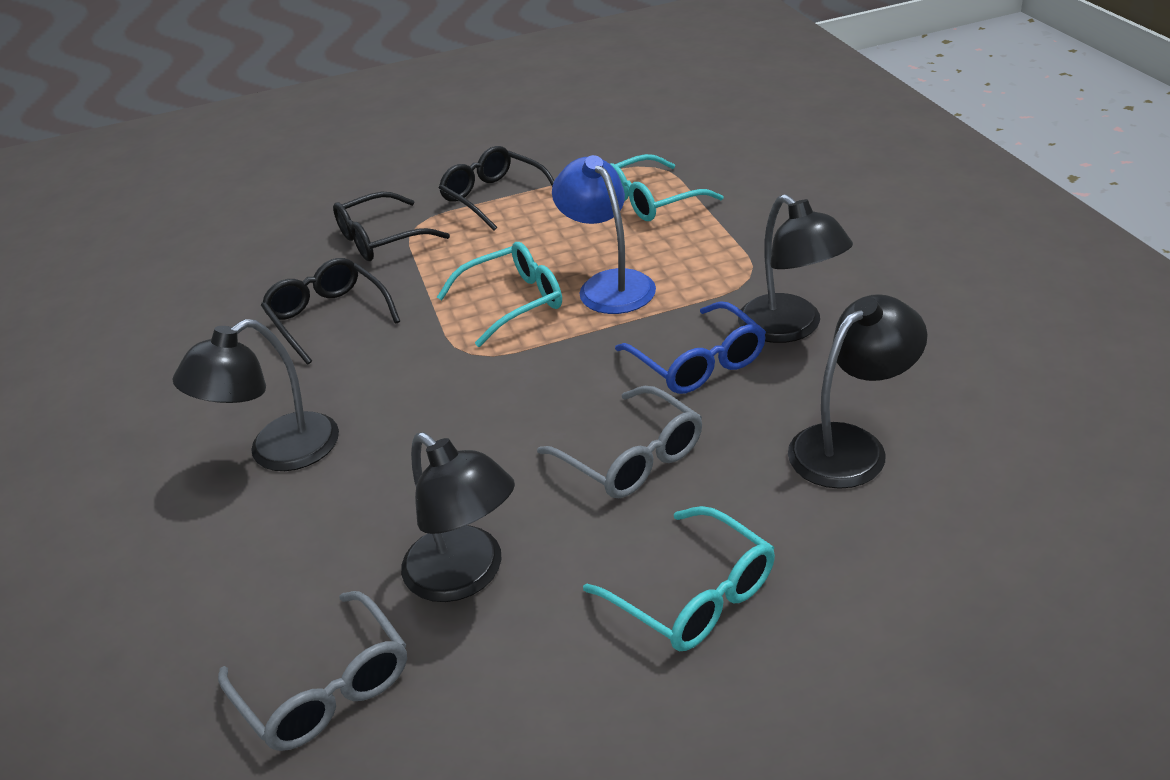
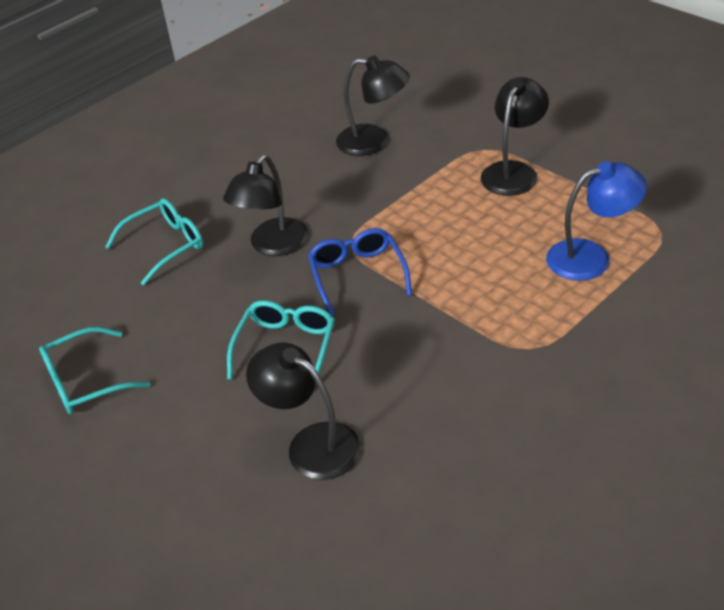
black glasses: 3 -> 0
grey glasses: 2 -> 0

